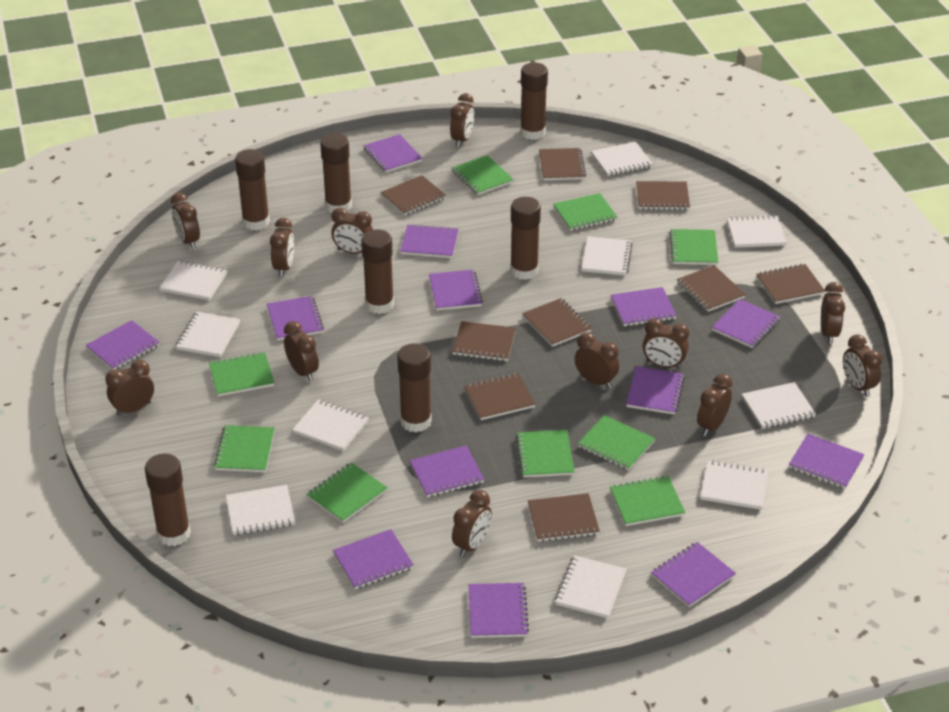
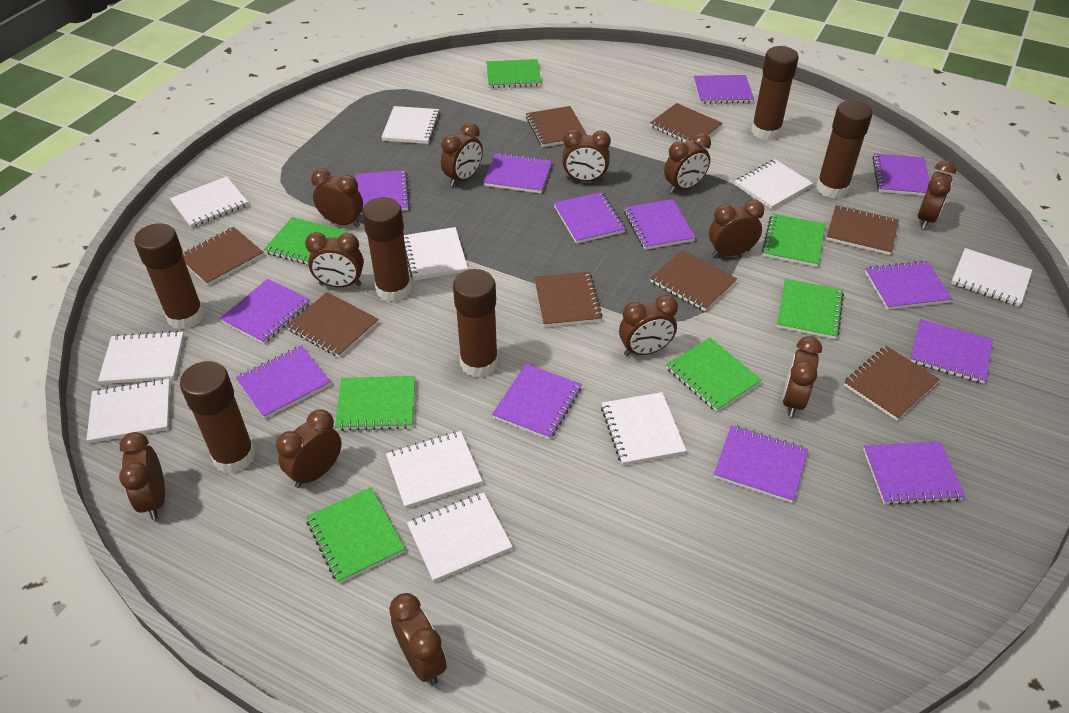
brown glue stick: 7 -> 6
brown notebook: 9 -> 8
green notebook: 9 -> 7

